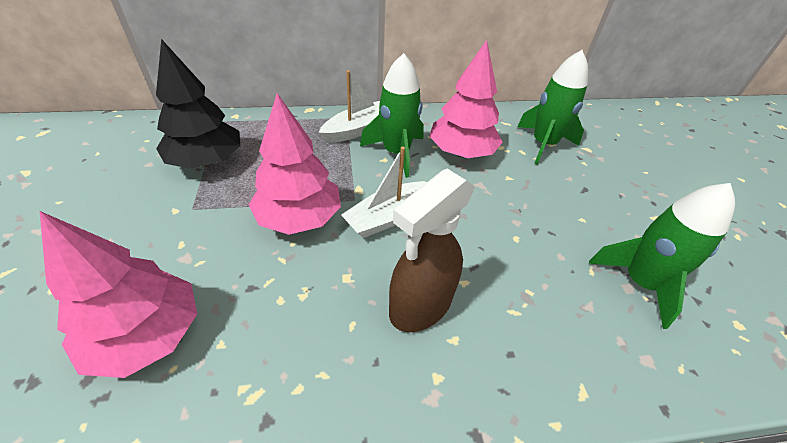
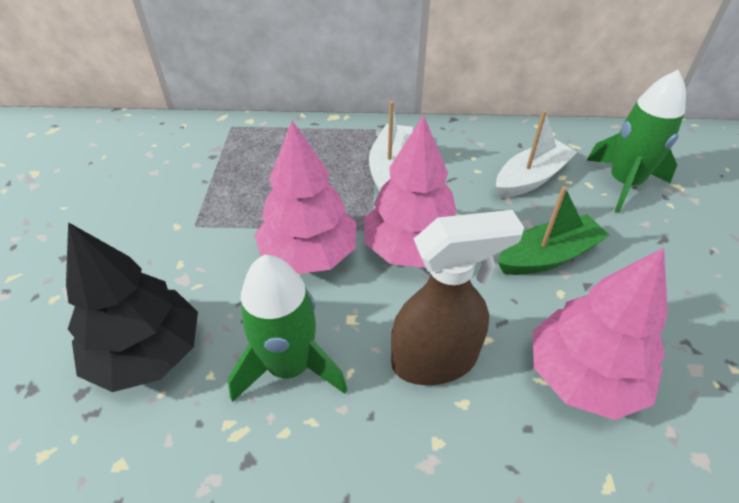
green boat: 0 -> 1
green rocket: 3 -> 2

